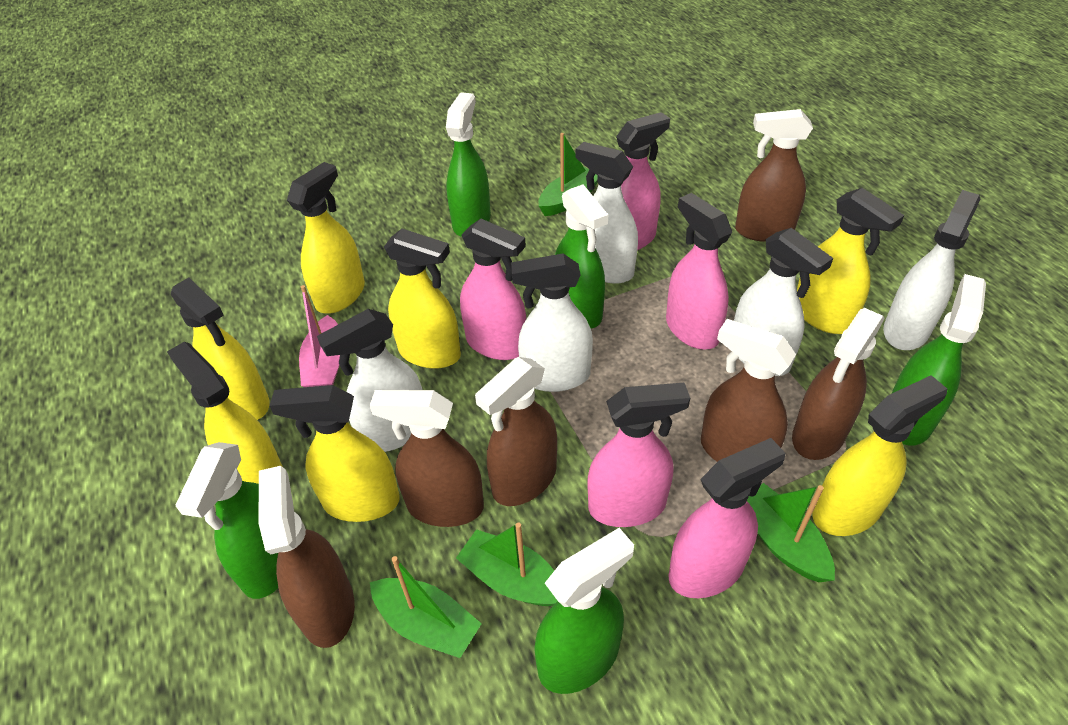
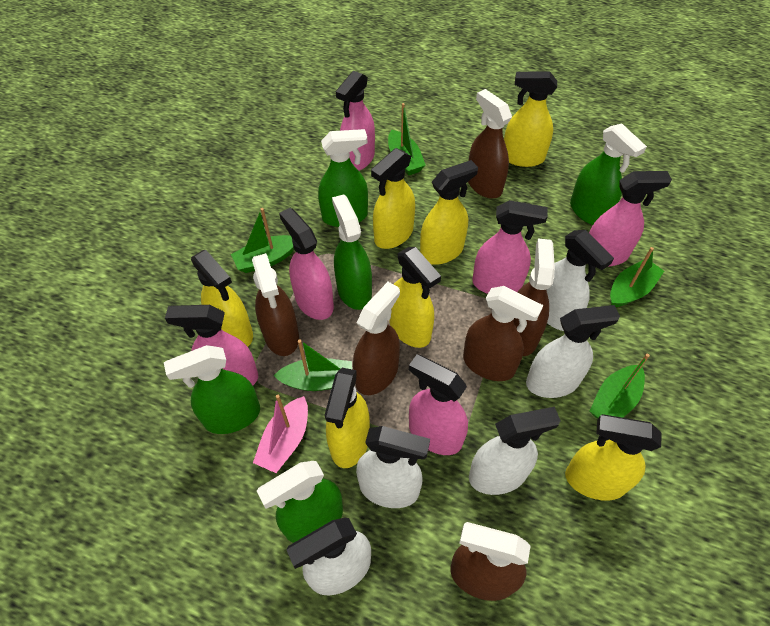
green boat: 4 -> 5
pink spray bottle: 5 -> 6

